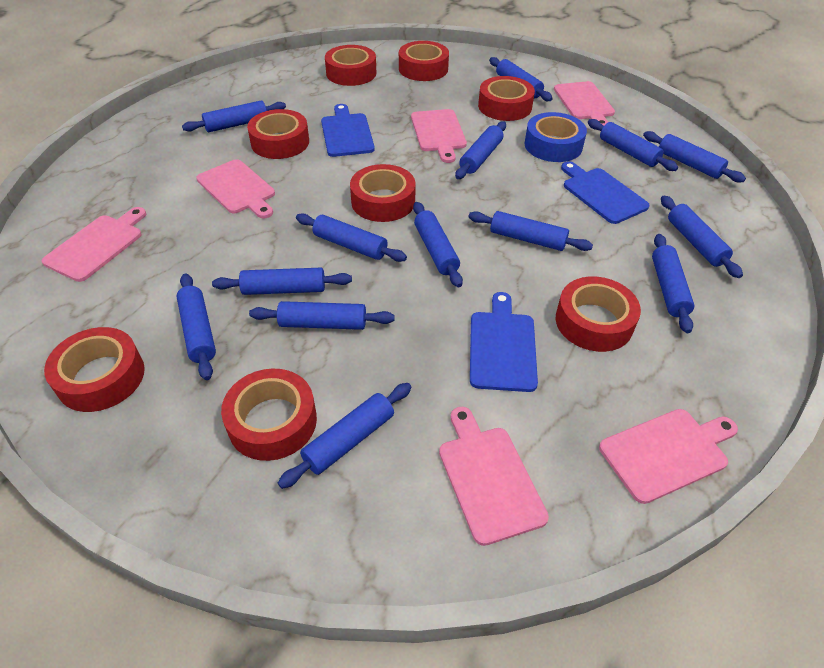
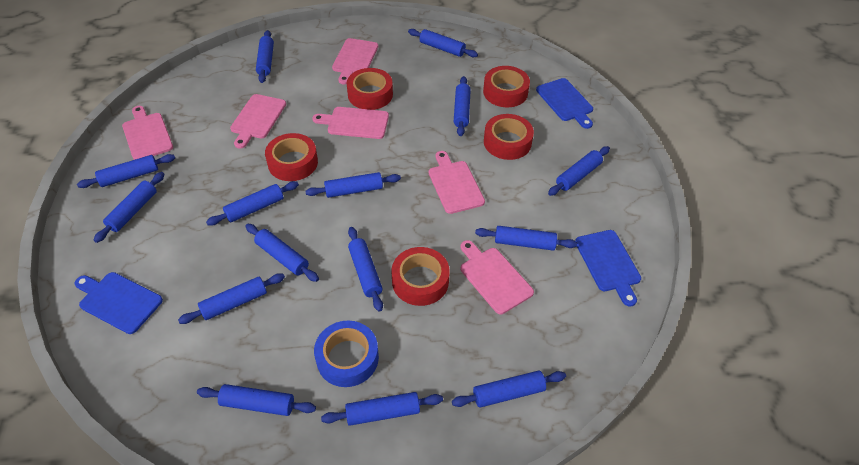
blue rolling pin: 14 -> 15
red tape: 8 -> 5

